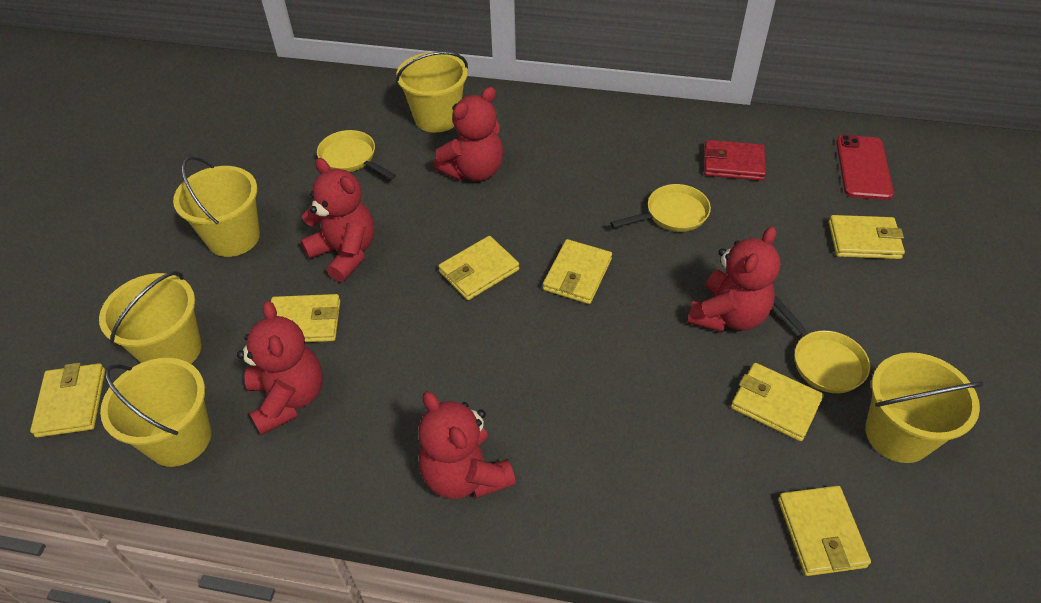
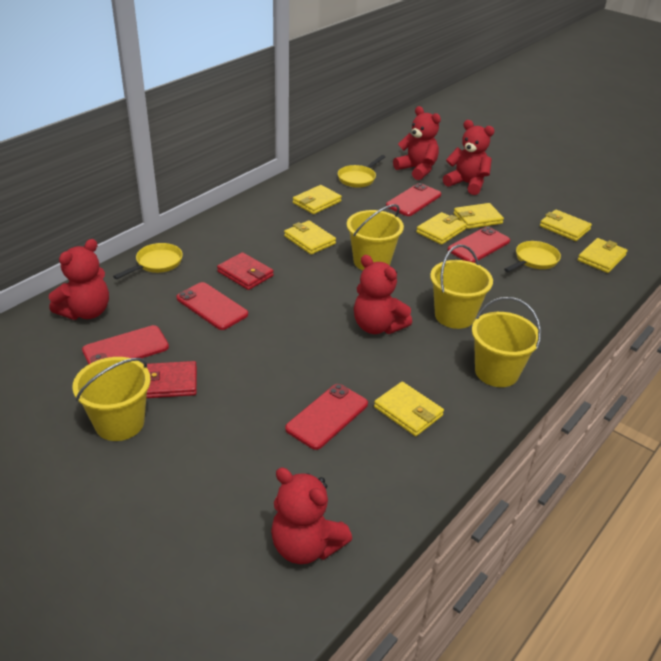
red phone: 1 -> 5
red wallet: 1 -> 2
yellow bucket: 5 -> 4

